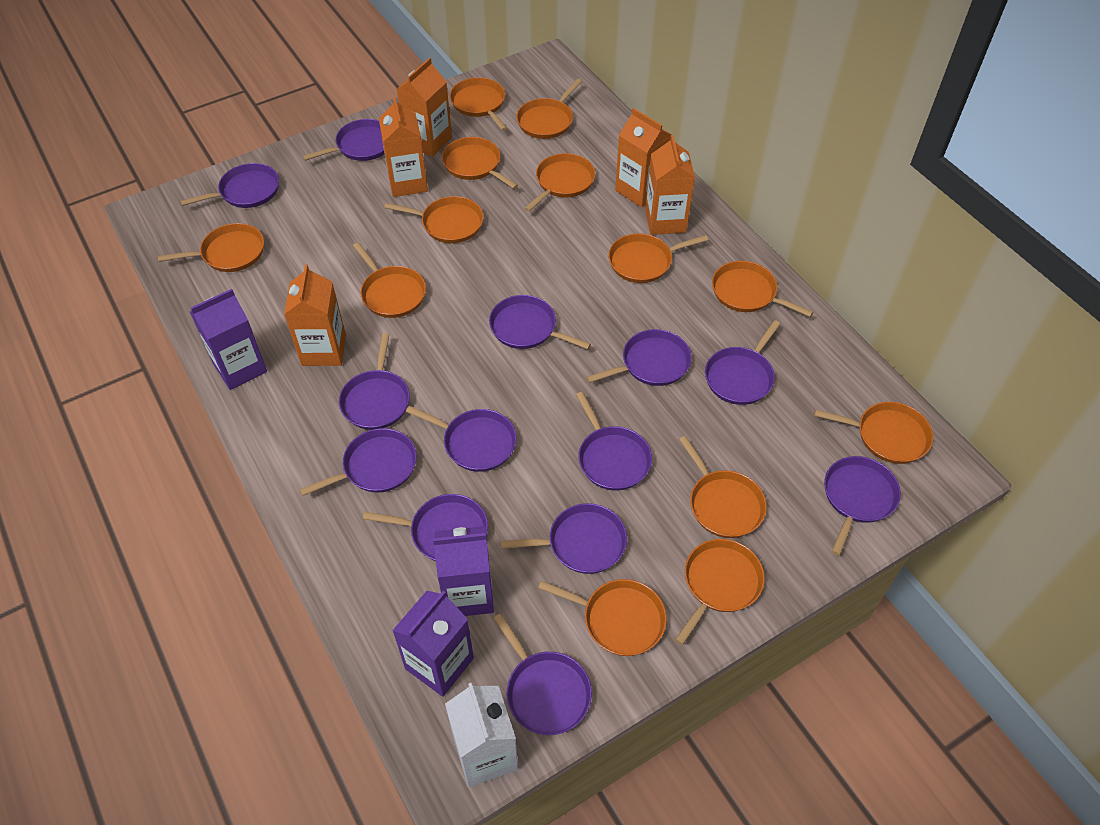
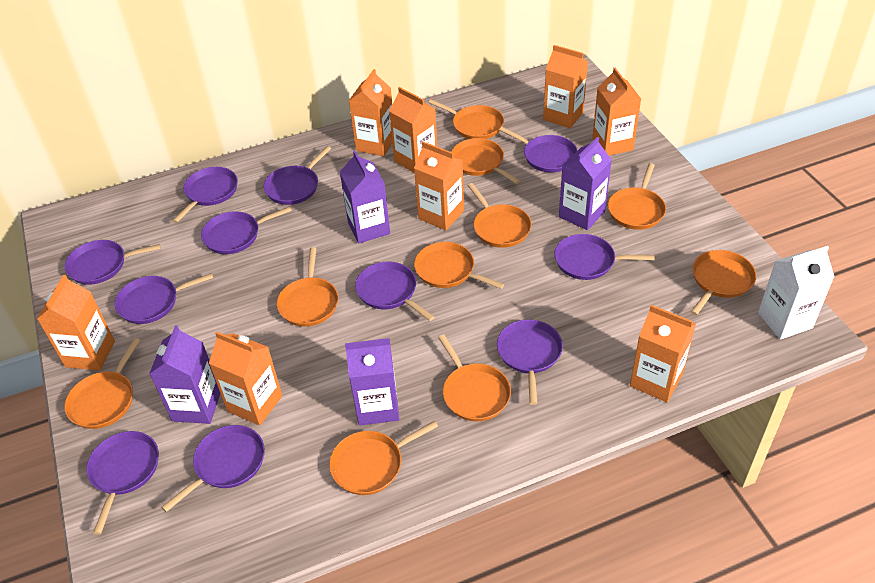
orange carton: 5 -> 8
orange pan: 13 -> 10
purple carton: 3 -> 4
purple pan: 13 -> 11

